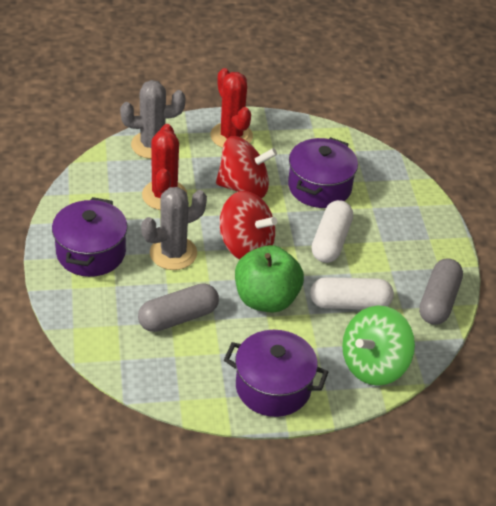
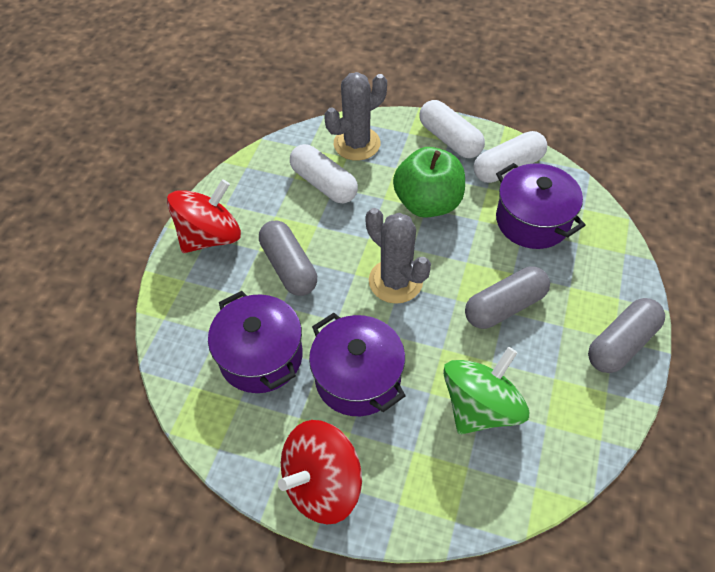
grey capsule: 2 -> 3
red cactus: 2 -> 0
white capsule: 2 -> 3

